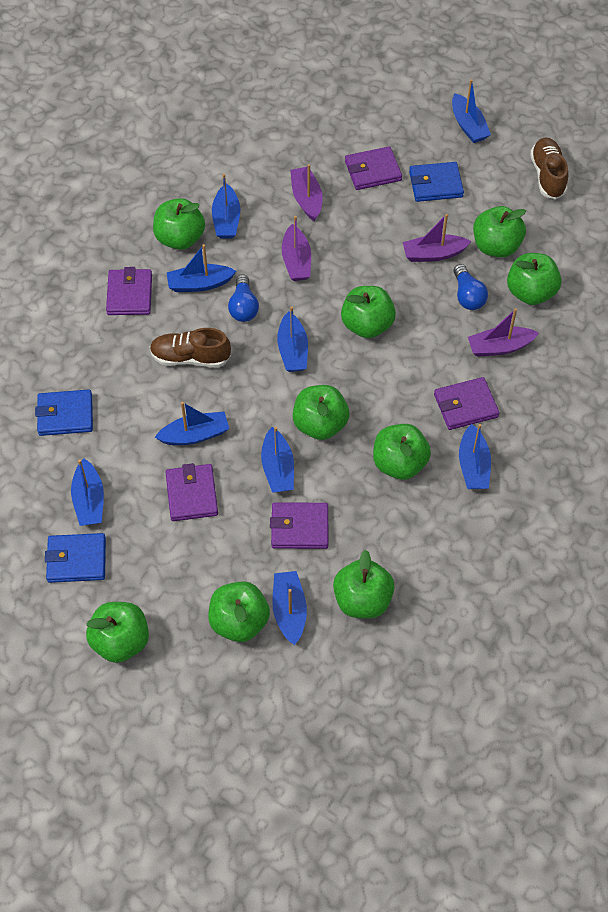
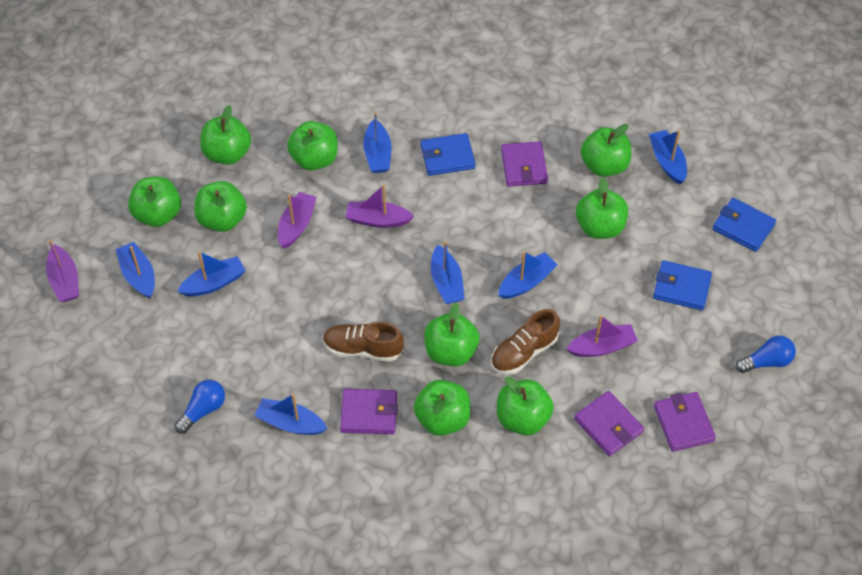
blue boat: 9 -> 7
purple wallet: 5 -> 4

